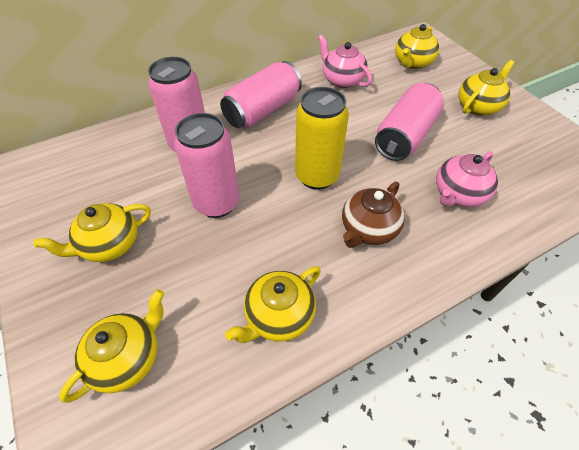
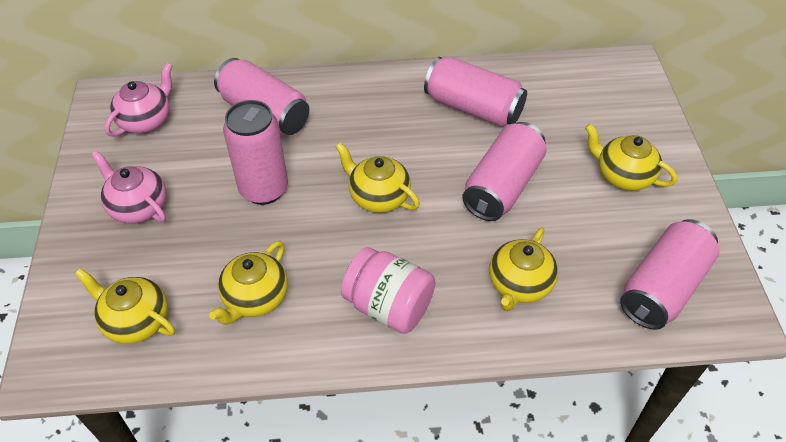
brown teapot: 1 -> 0
pink can: 4 -> 5
pink jar: 0 -> 1
yellow can: 1 -> 0

